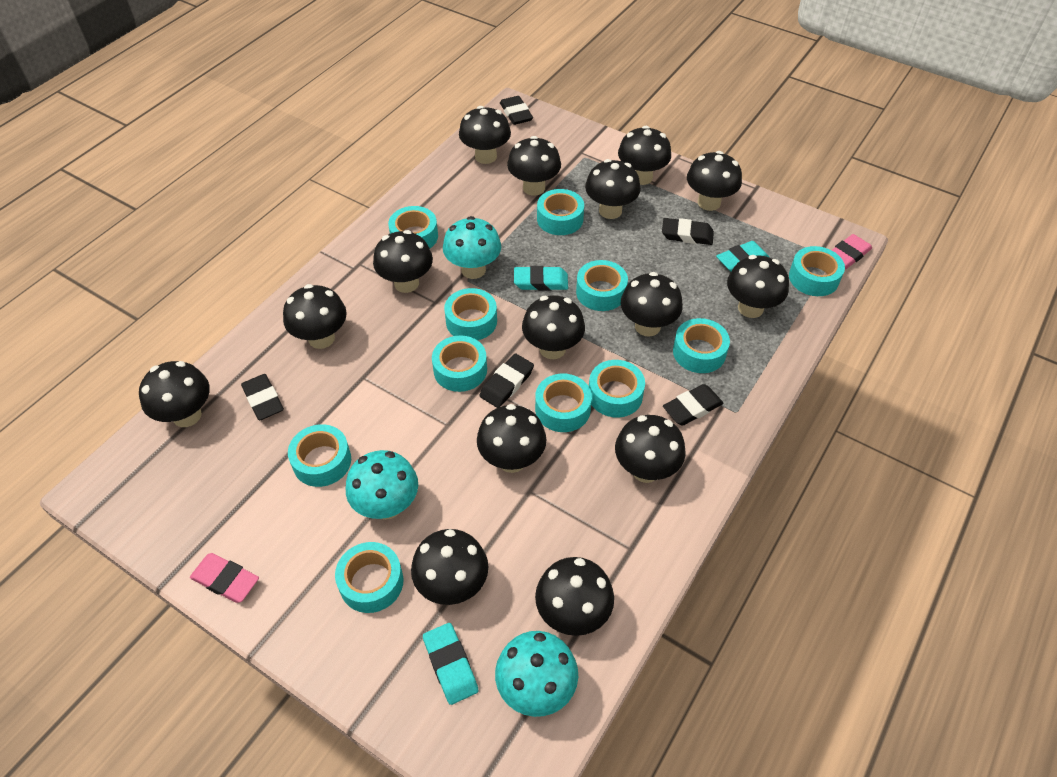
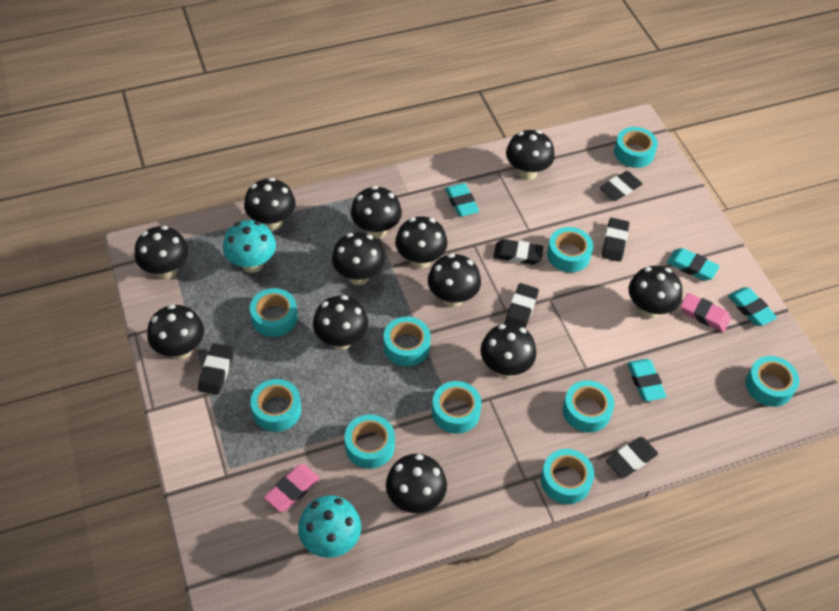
black eraser: 5 -> 6
black mushroom: 15 -> 12
turquoise eraser: 3 -> 4
turquoise mushroom: 3 -> 2
turquoise tape: 11 -> 10

